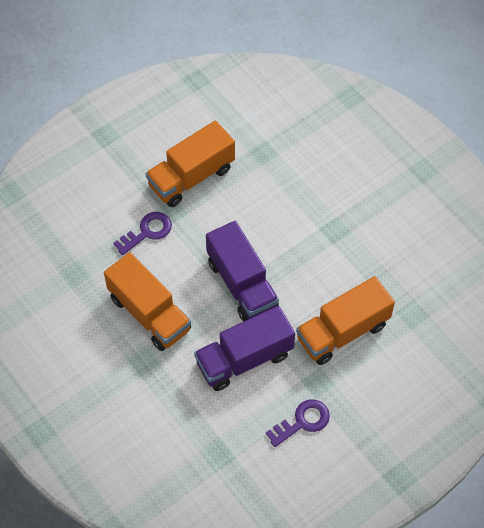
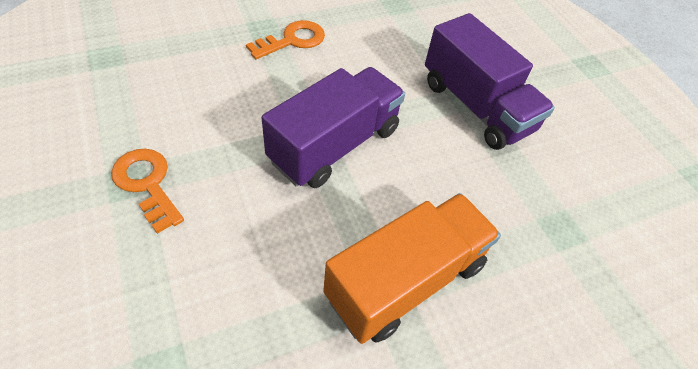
orange key: 0 -> 2
orange truck: 3 -> 1
purple key: 2 -> 0

